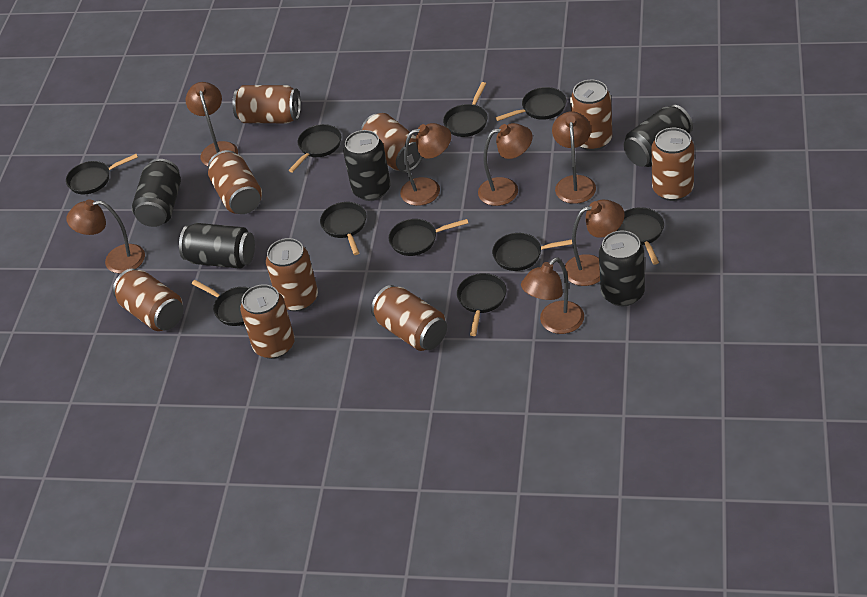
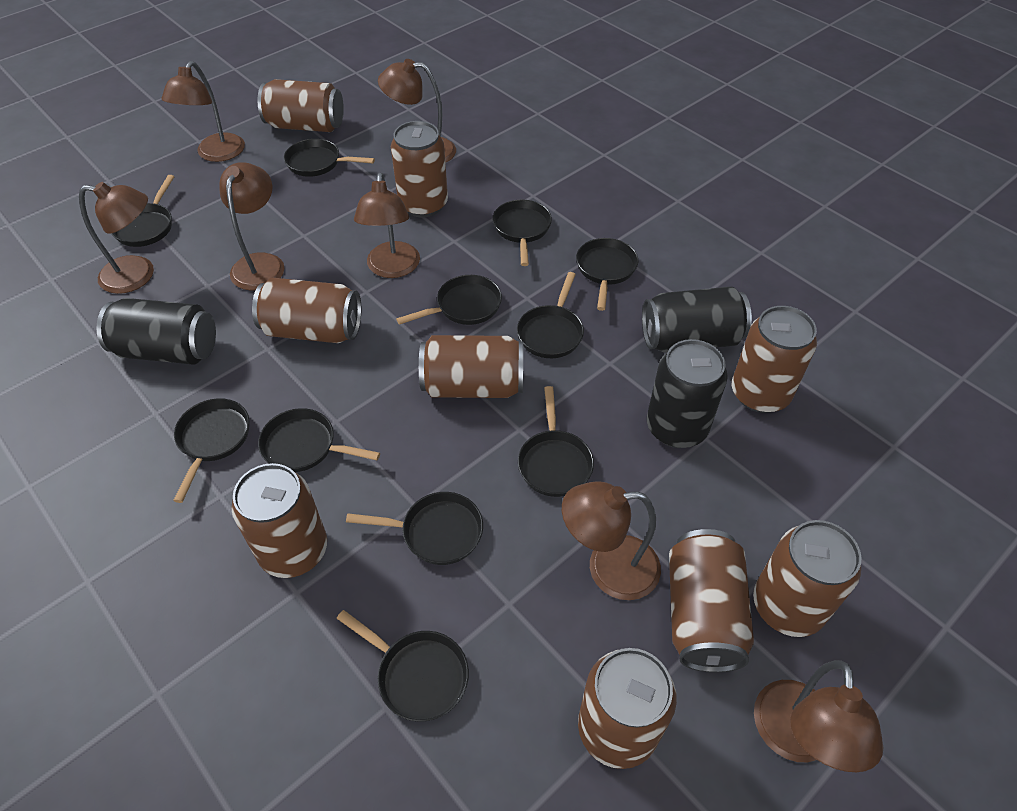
black can: 5 -> 3
black pan: 10 -> 11

